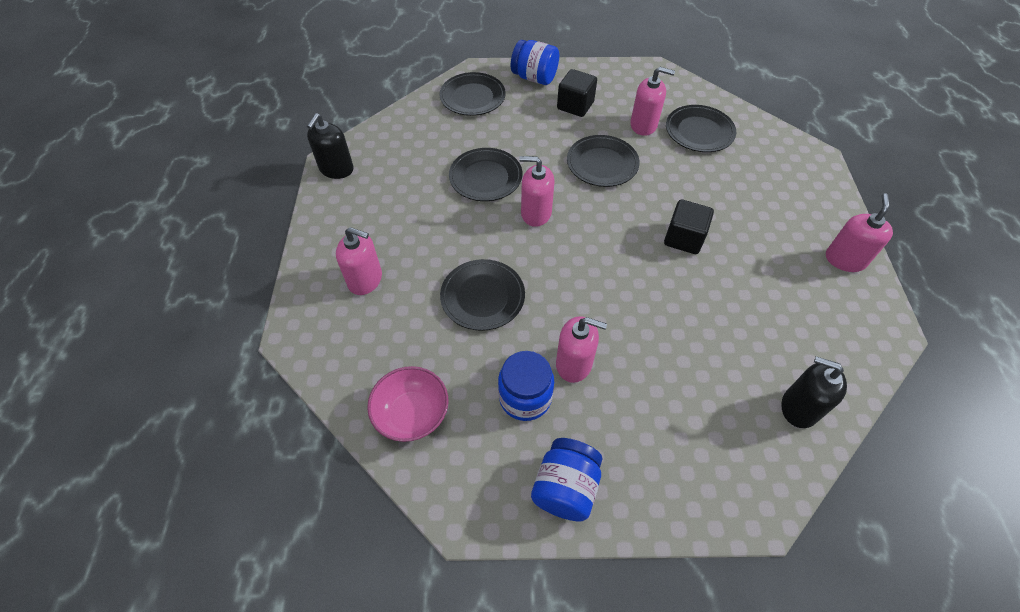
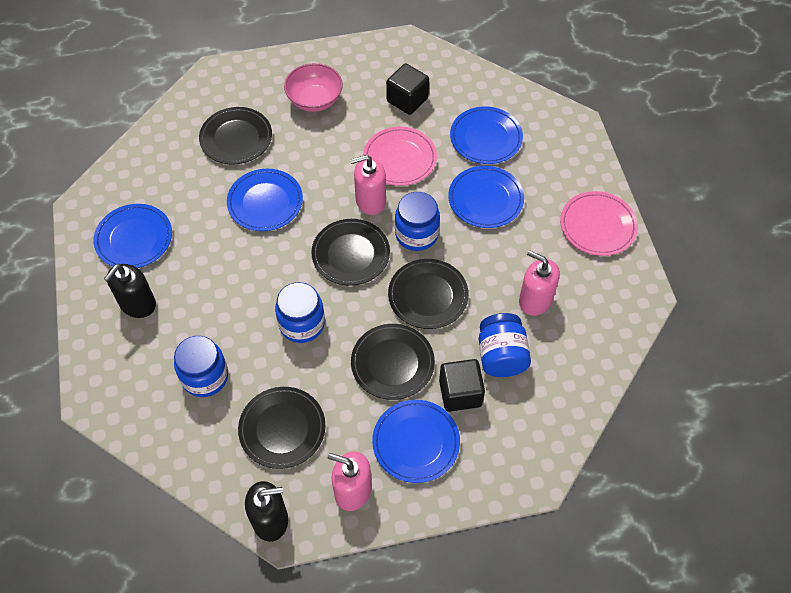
blue jar: 3 -> 4
blue plate: 0 -> 5
pink plate: 0 -> 2
pink soap dispenser: 5 -> 3

